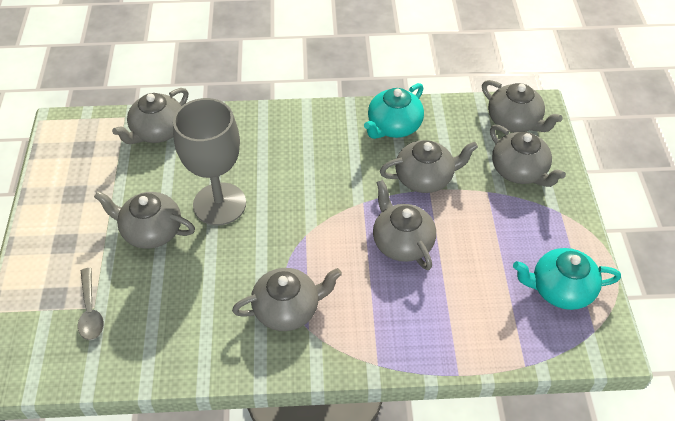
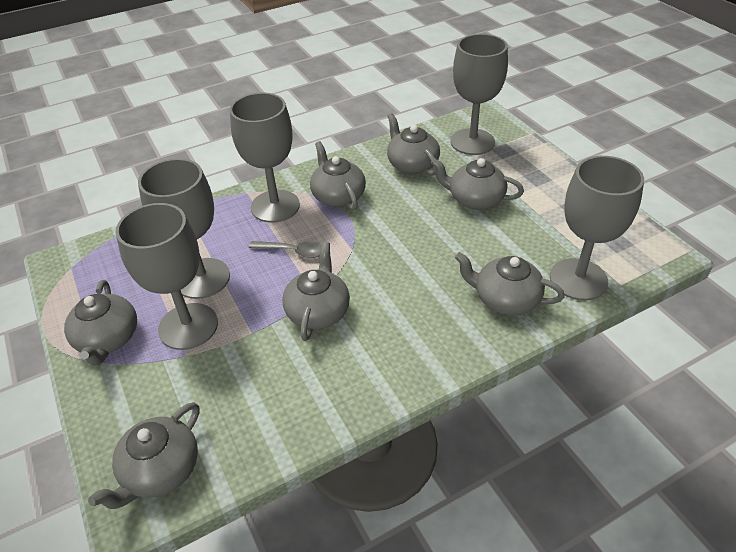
grey goblet: 1 -> 5
turquoise teapot: 2 -> 0

